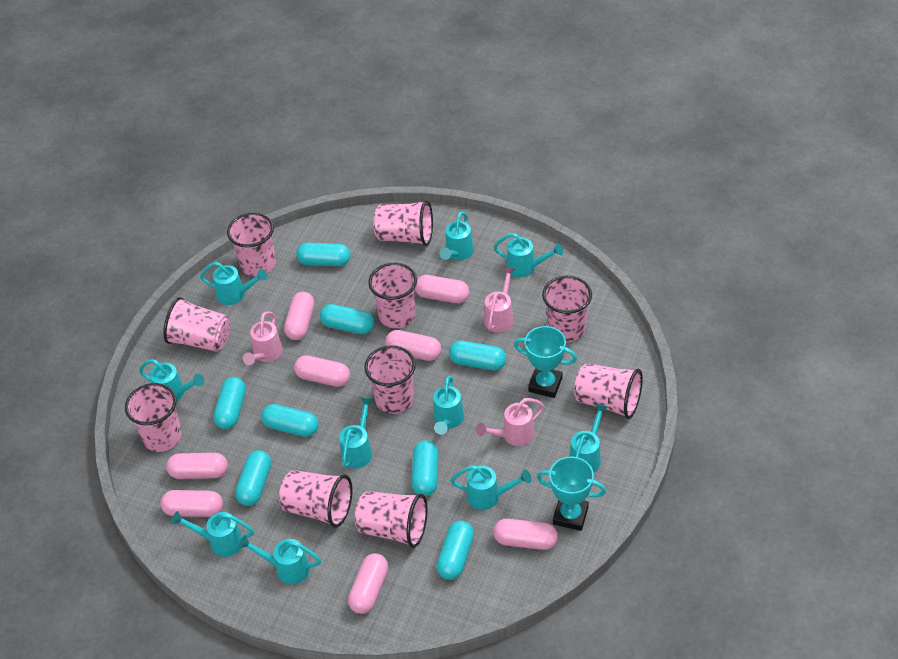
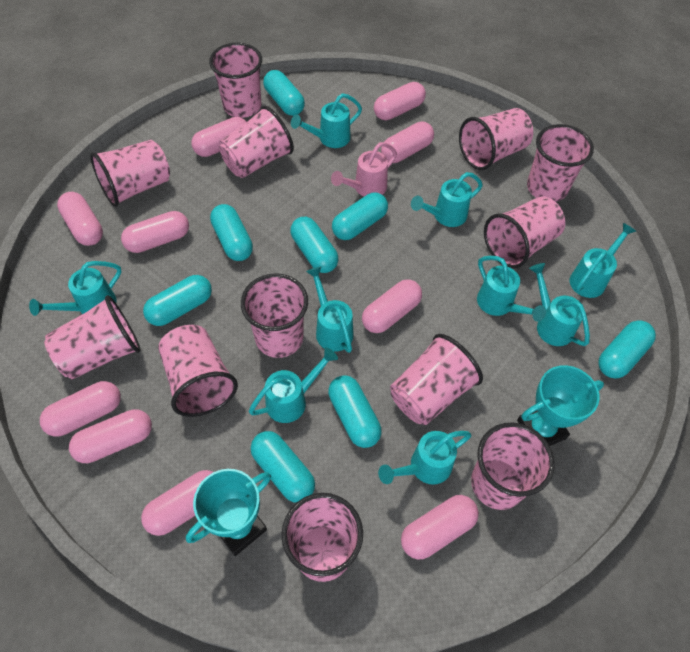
pink capsule: 8 -> 10
pink cup: 10 -> 12
pink watering can: 3 -> 1
turquoise watering can: 10 -> 9

